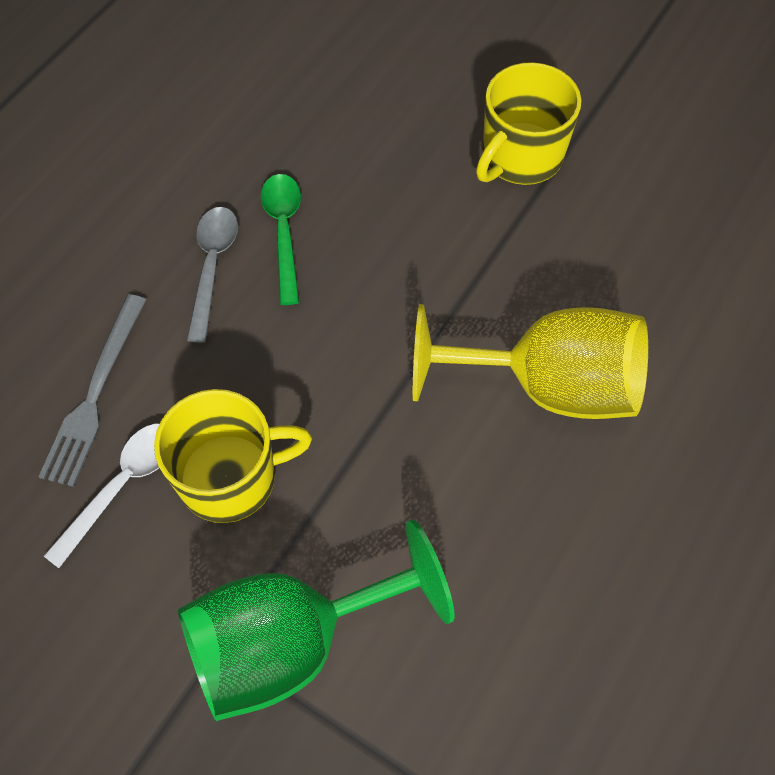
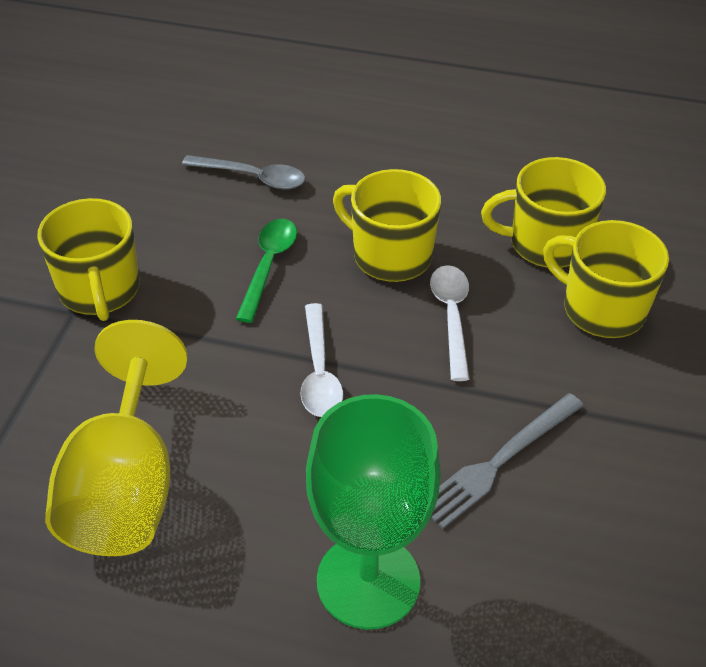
white spoon: 1 -> 2
yellow mug: 2 -> 4

